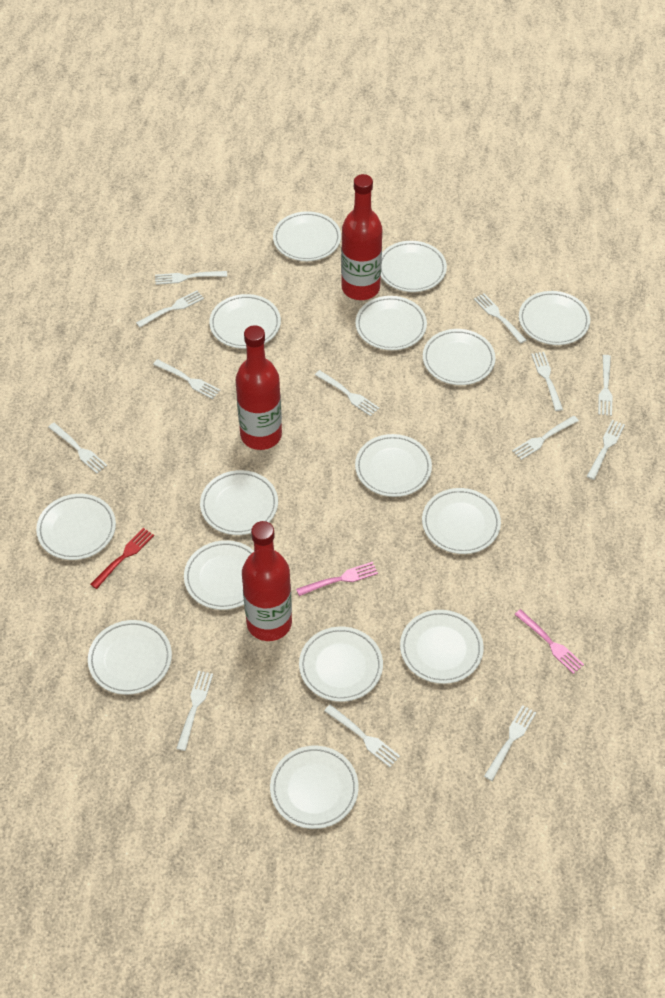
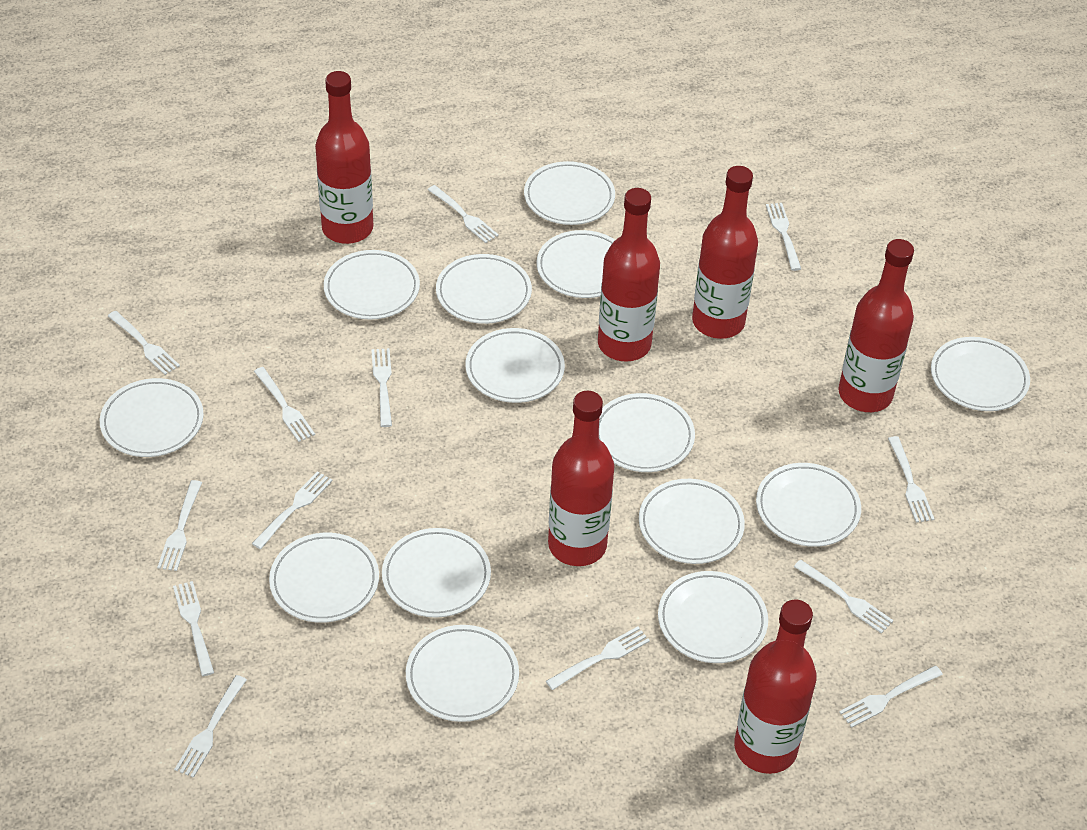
pink fork: 2 -> 0
red bottle: 3 -> 6
red fork: 1 -> 0
white plate: 15 -> 14

